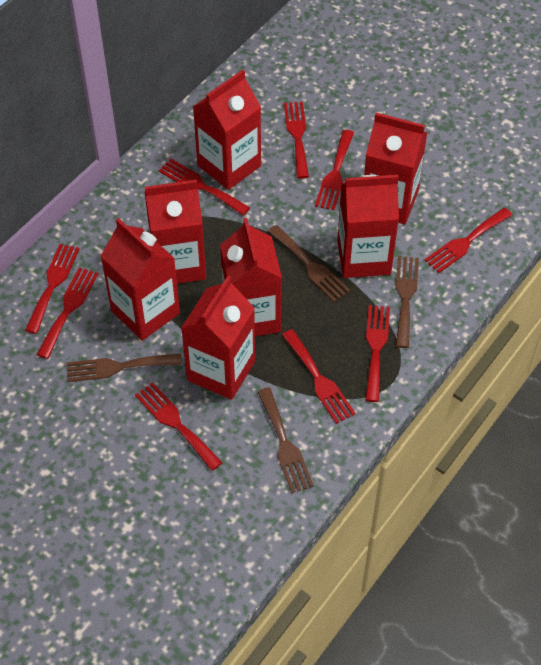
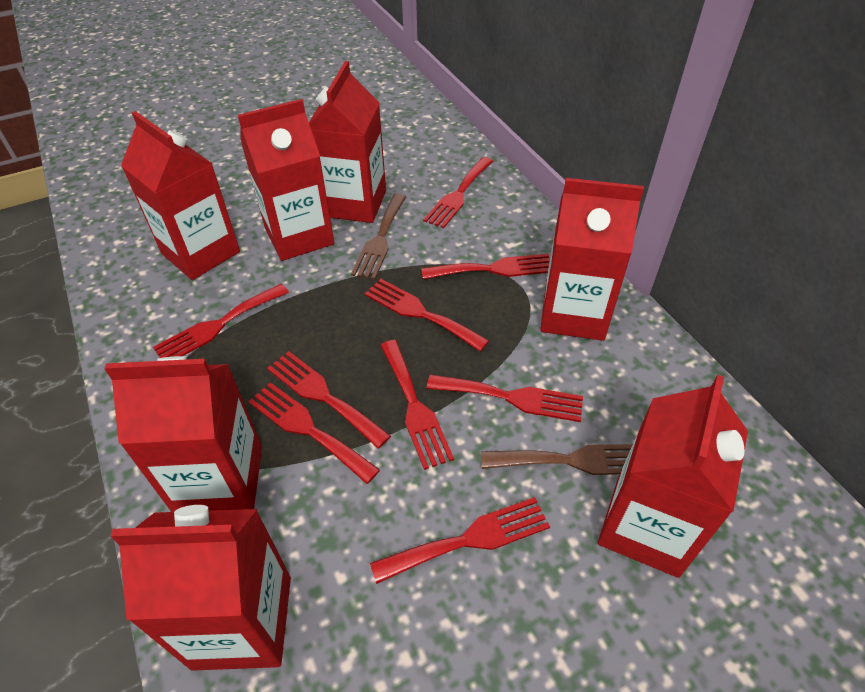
brown fork: 4 -> 2

